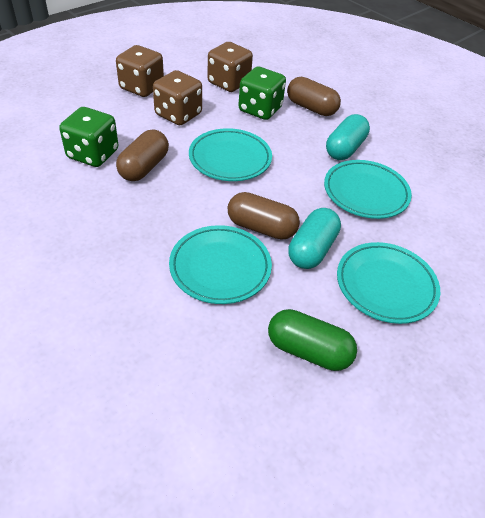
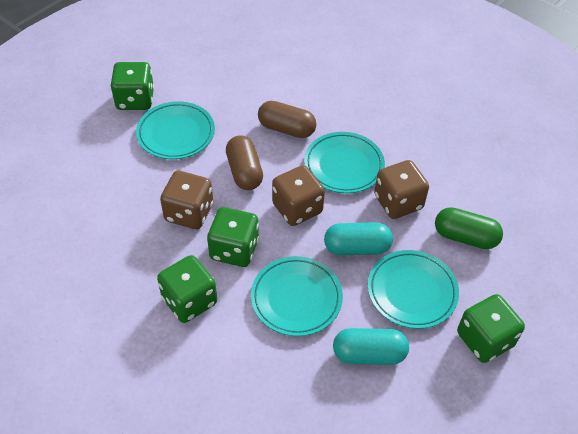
brown capsule: 3 -> 2
green dice: 2 -> 4

